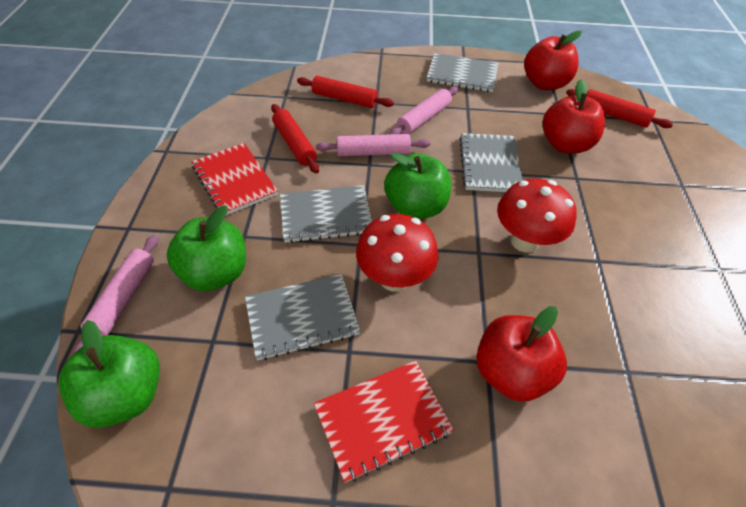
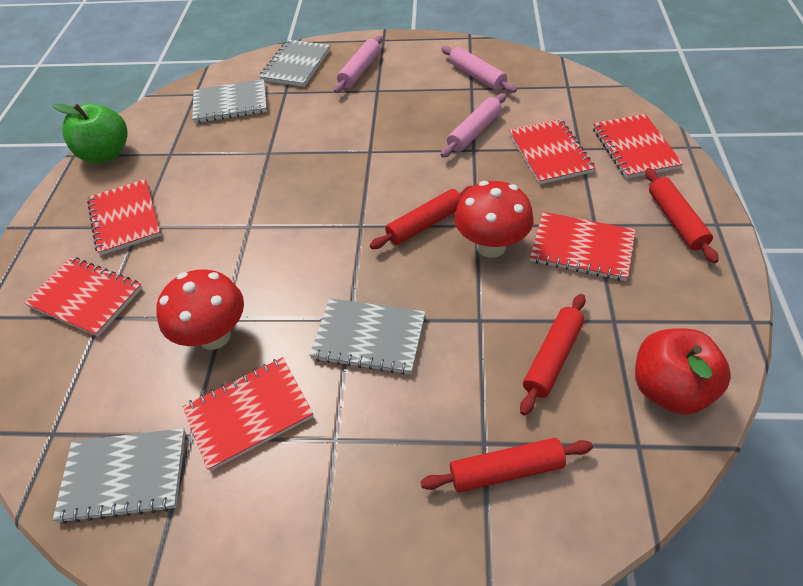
green apple: 3 -> 1
red apple: 3 -> 1
red notebook: 2 -> 6
red rolling pin: 3 -> 4

